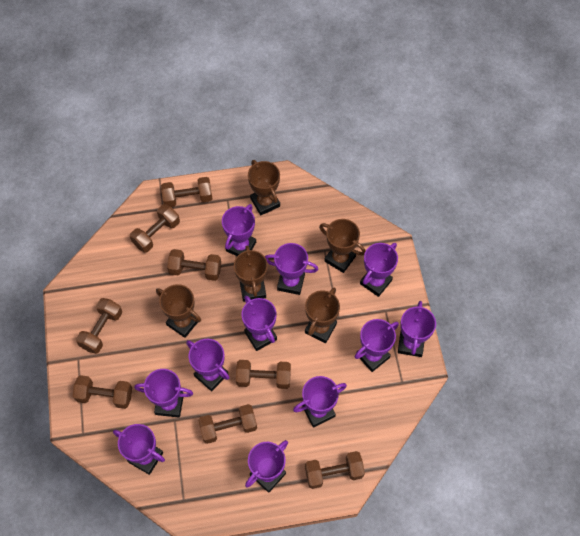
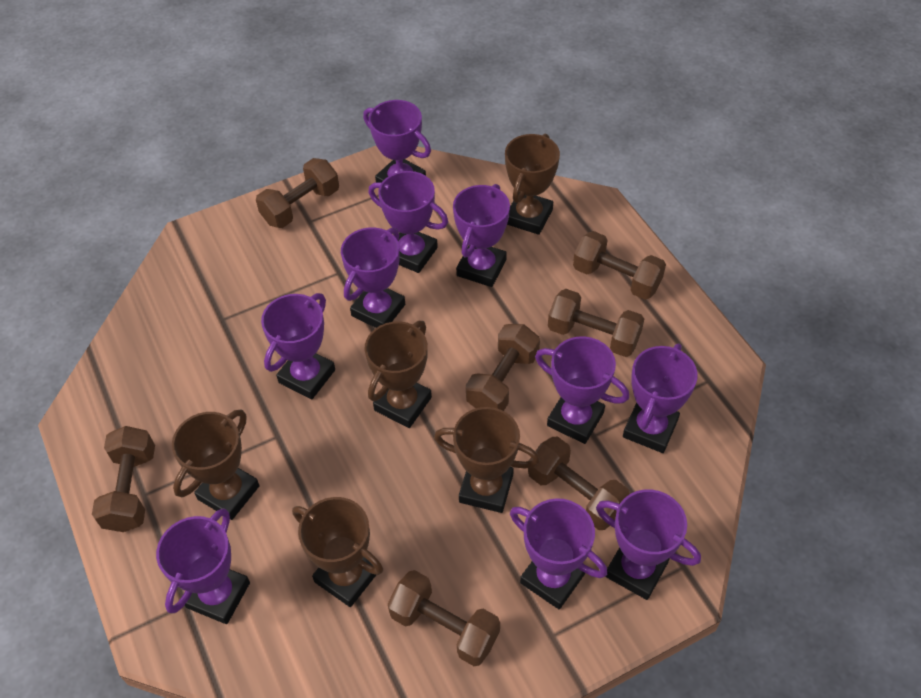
brown dumbbell: 8 -> 7
purple trophy: 11 -> 10

